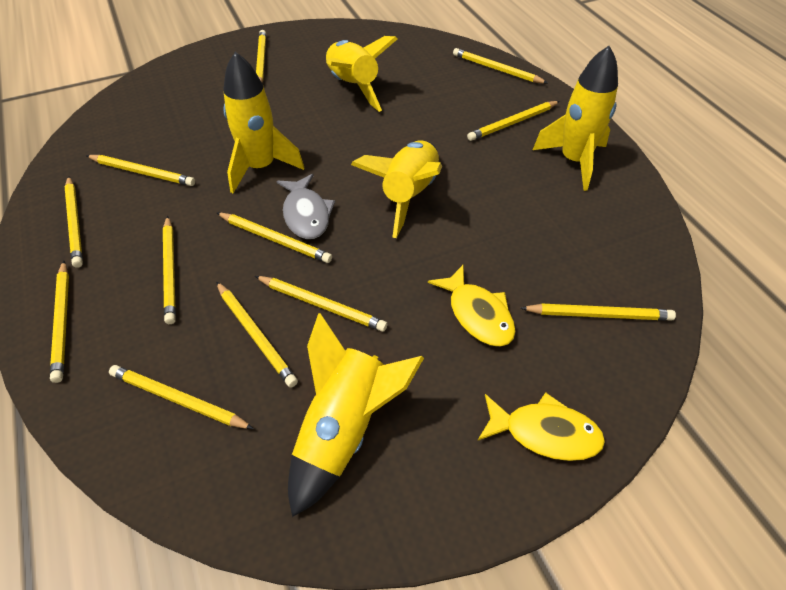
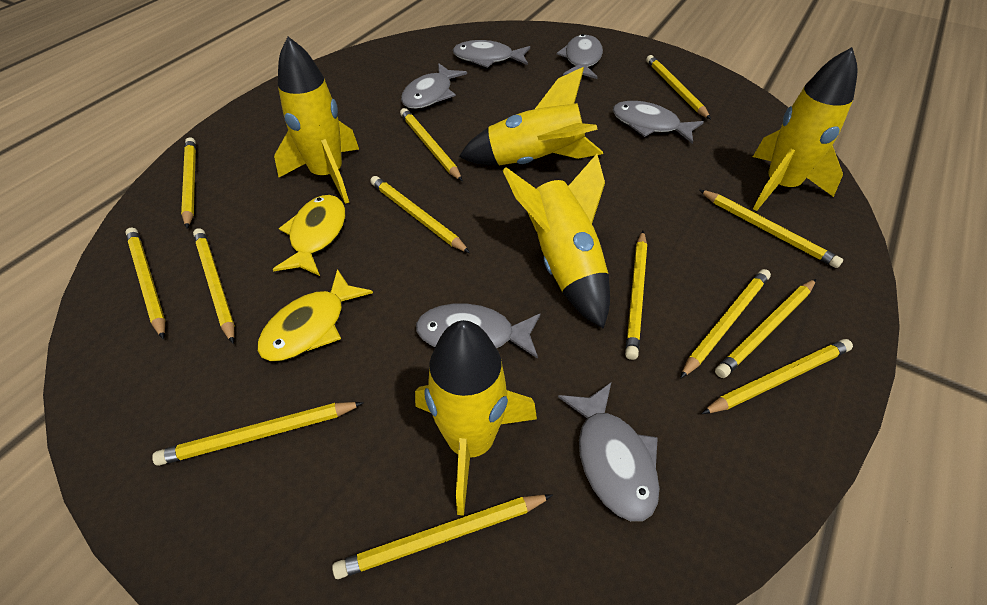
grey fish: 1 -> 6
yellow pencil: 12 -> 13

